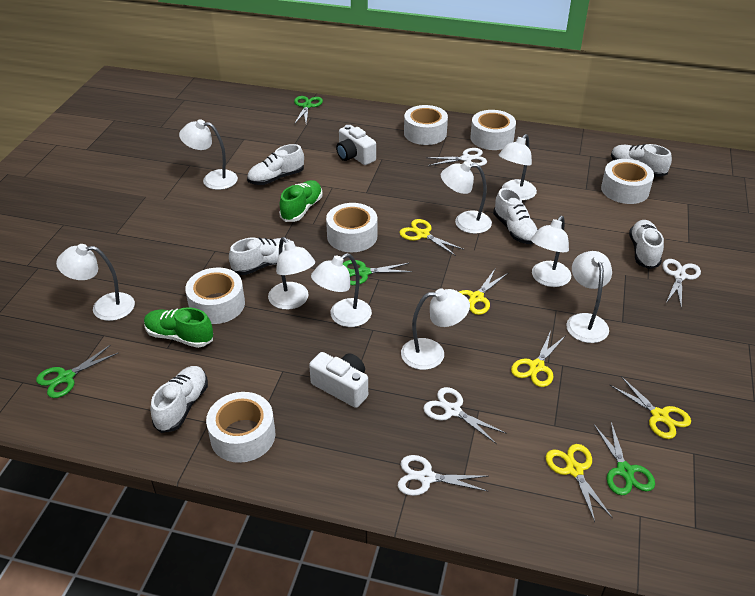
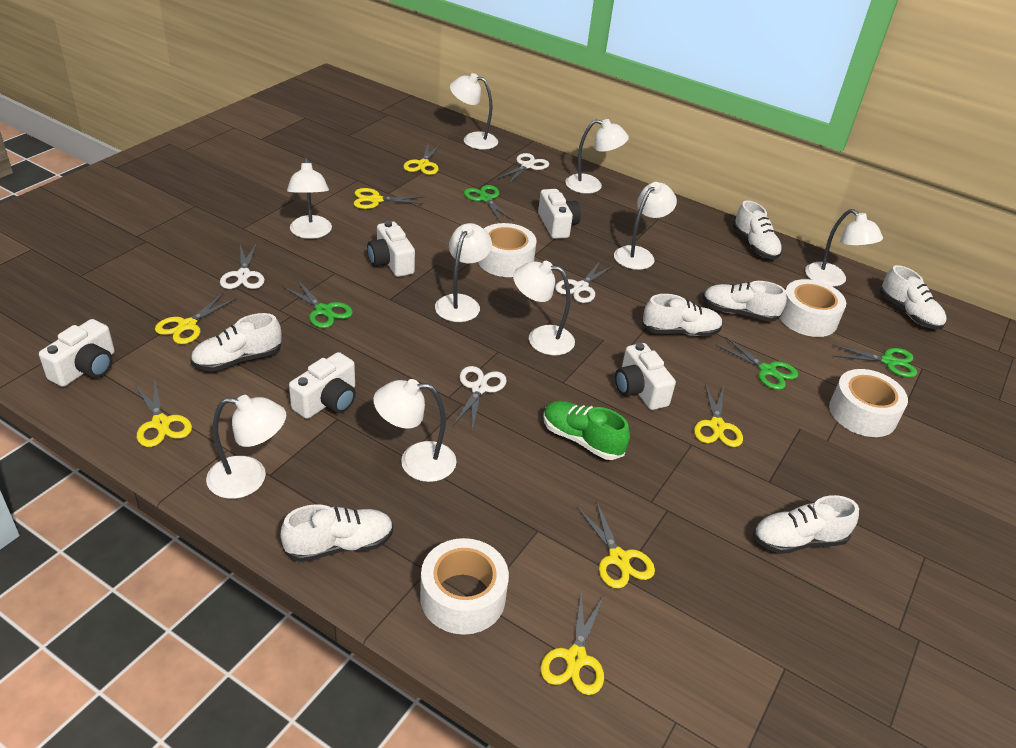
green shoe: 2 -> 1
white camera: 2 -> 5
white shoe: 6 -> 7
white tape: 6 -> 4
yellow scissors: 5 -> 7

